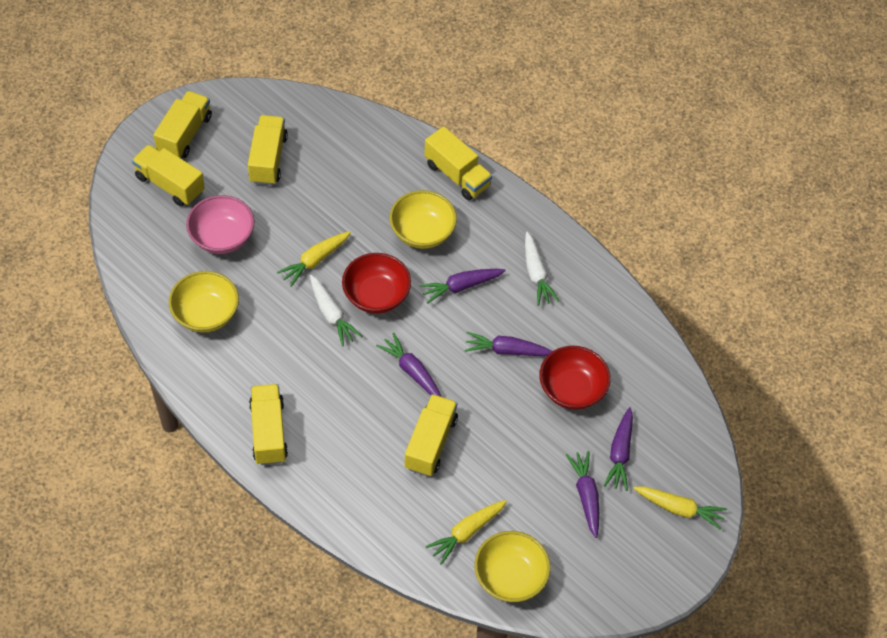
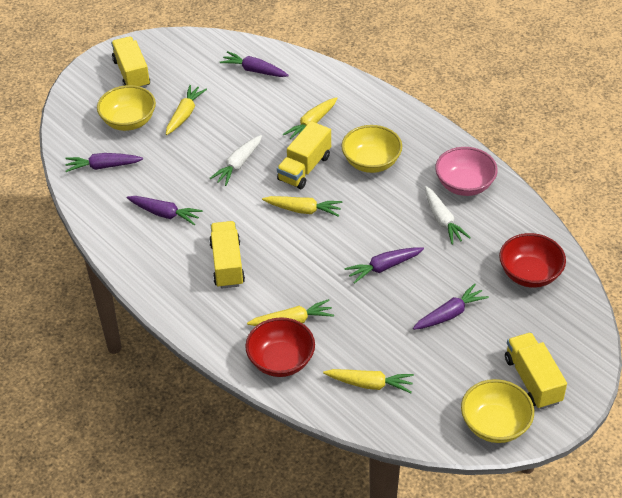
yellow carrot: 3 -> 5
yellow truck: 6 -> 4

